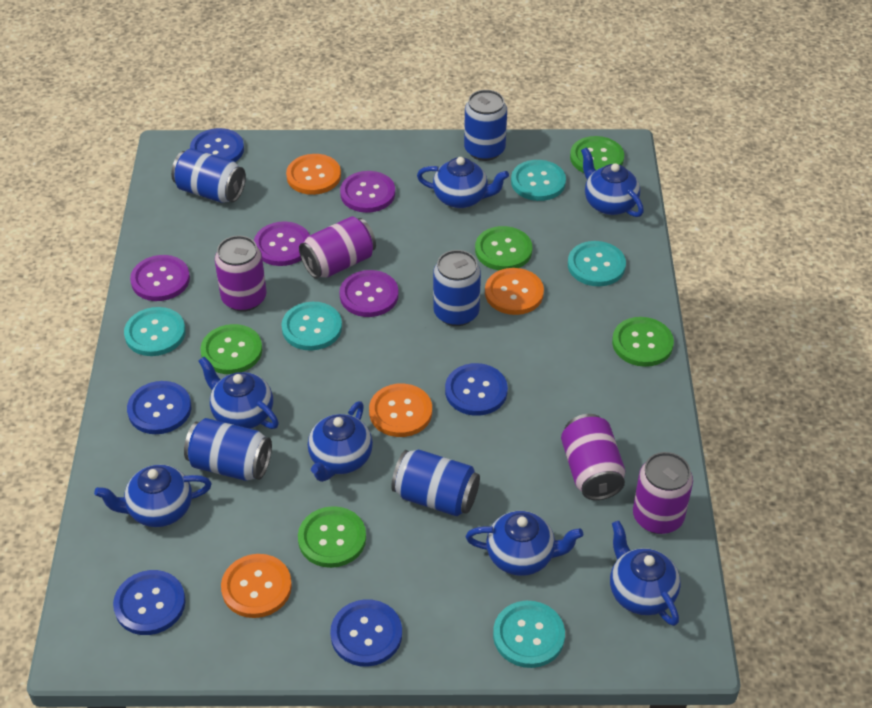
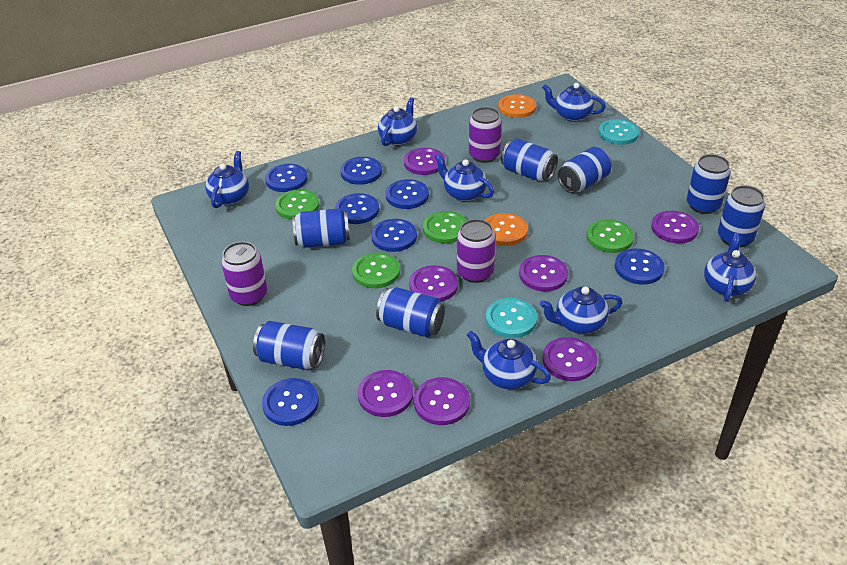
blue button: 5 -> 7
blue can: 5 -> 7
green button: 5 -> 4
orange button: 4 -> 2
purple button: 4 -> 7
purple can: 4 -> 3
turquoise button: 5 -> 2

